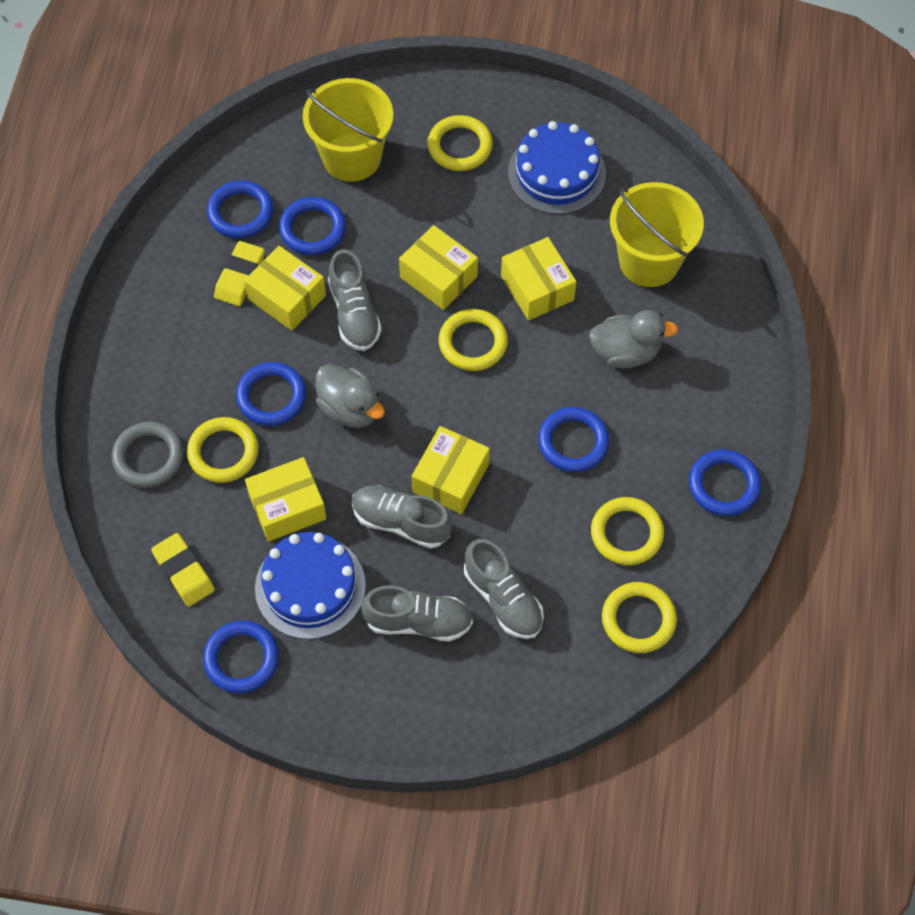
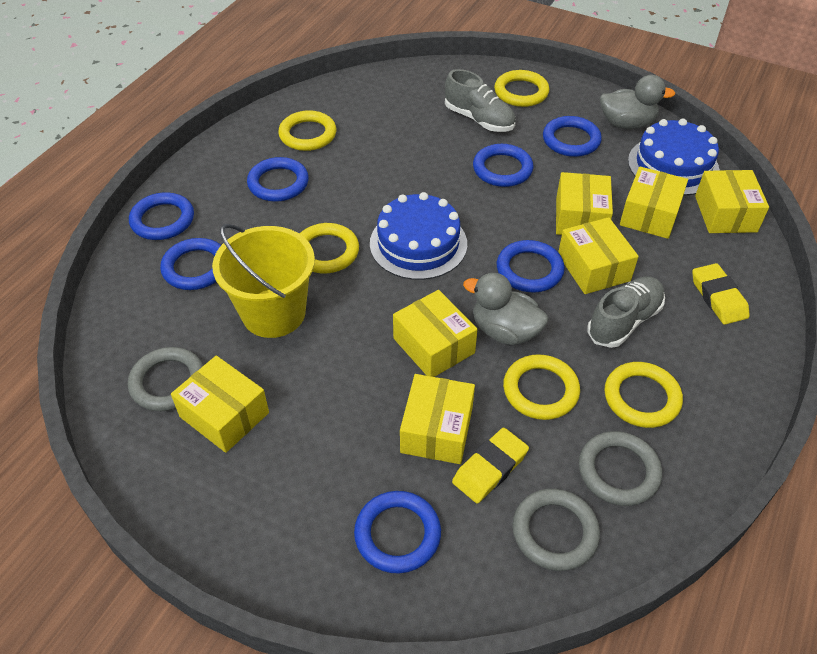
blue ring: 6 -> 7
grey ring: 1 -> 3
grey shoe: 4 -> 2
yellow box: 5 -> 7
yellow bucket: 2 -> 1

